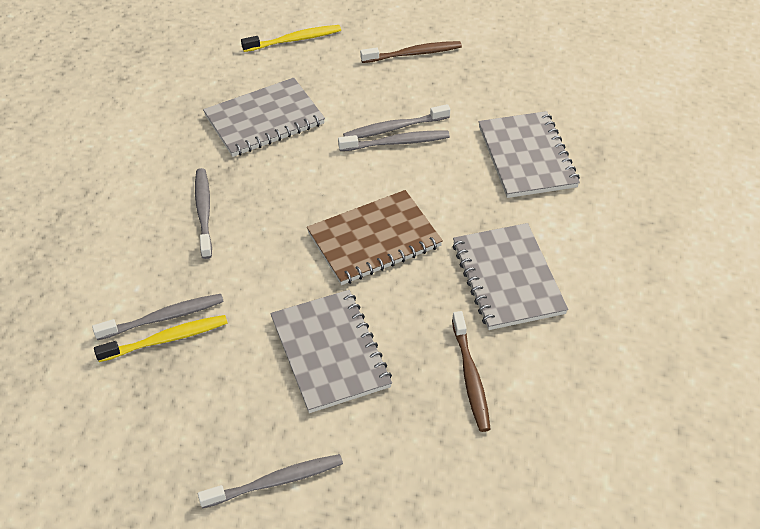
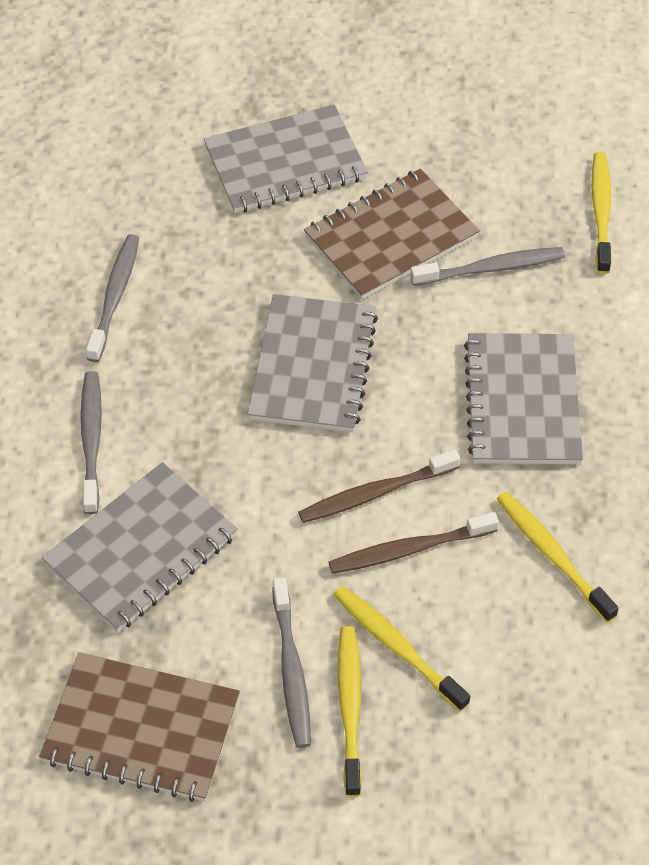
brown notebook: 1 -> 2
grey toothbrush: 5 -> 4
yellow toothbrush: 2 -> 4

